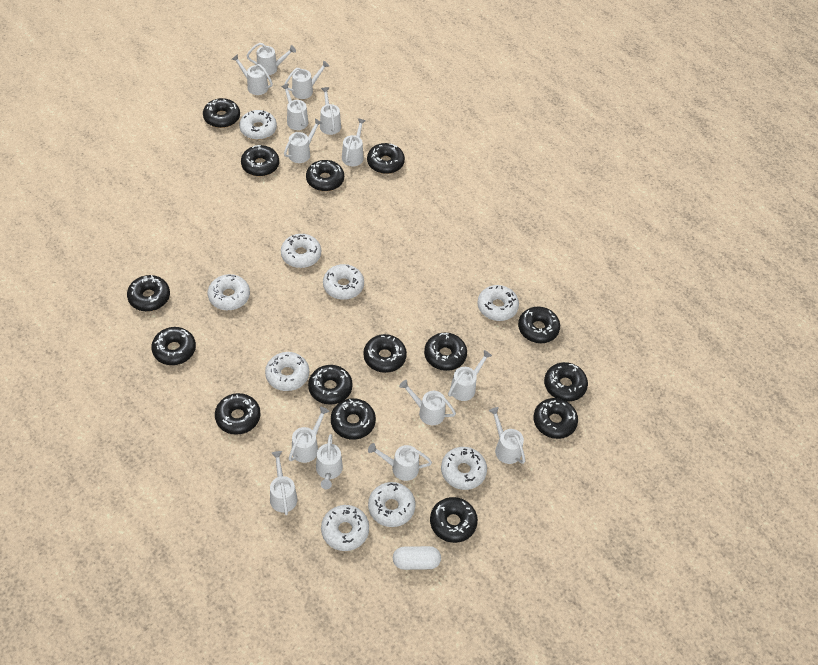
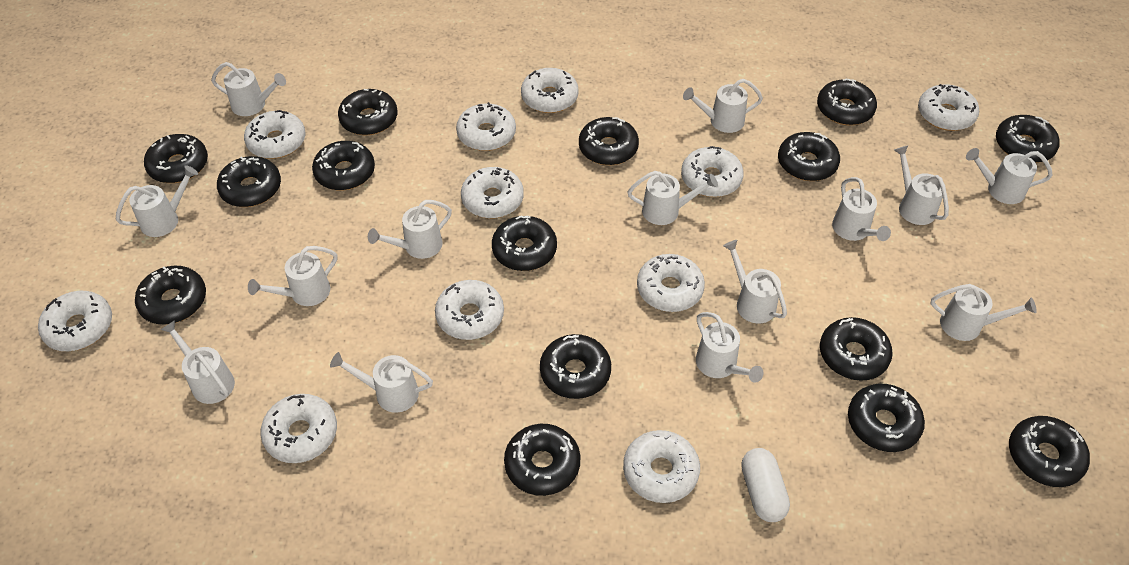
white donut: 9 -> 11

